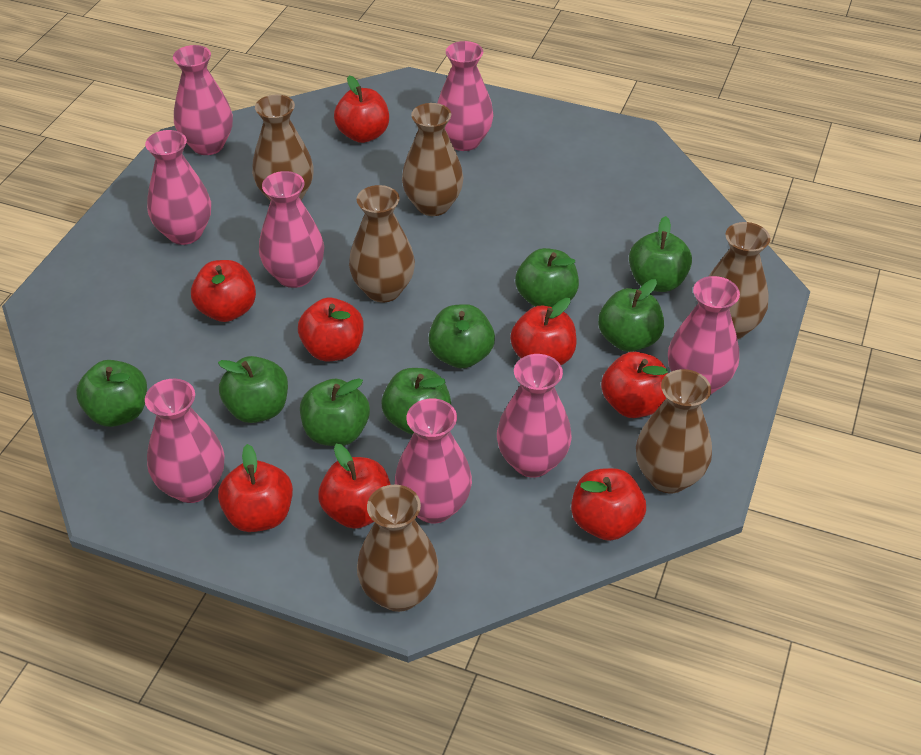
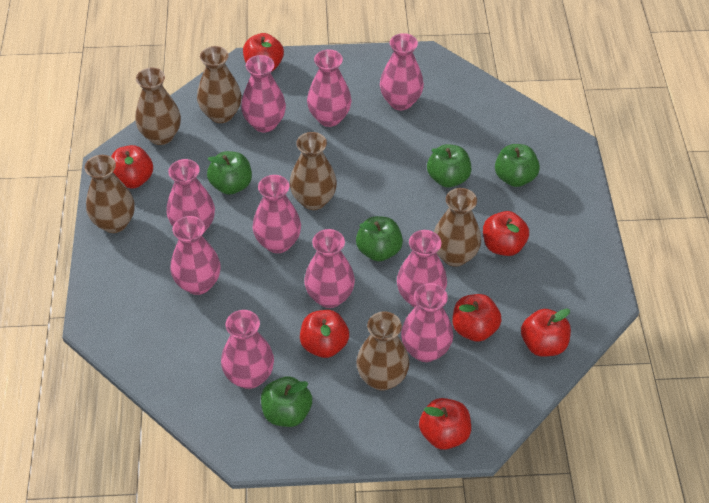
green apple: 8 -> 5
pink vase: 8 -> 10
red apple: 8 -> 7

